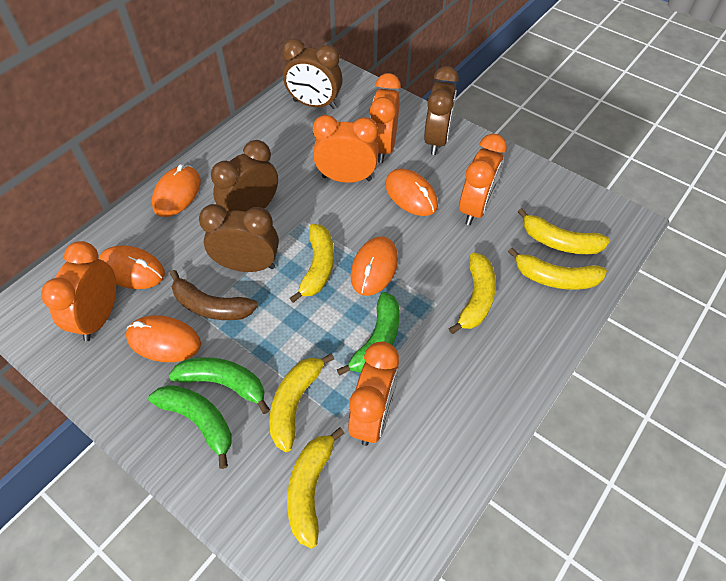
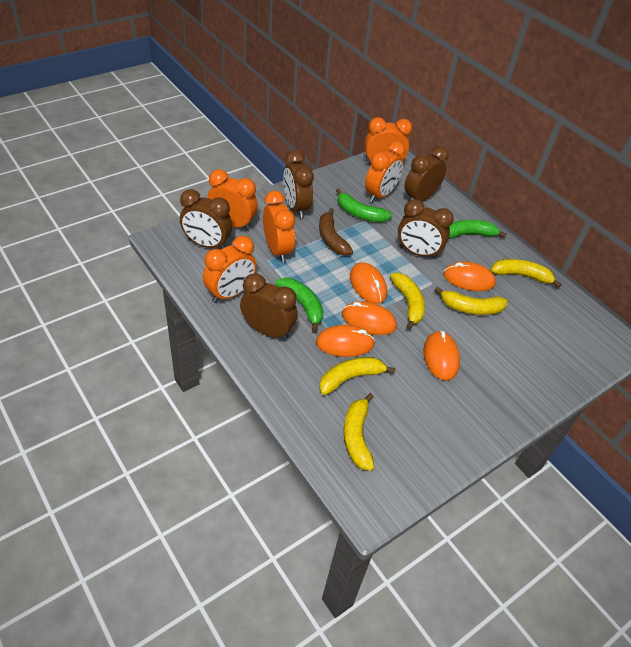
brown clock: 4 -> 5
yellow banana: 6 -> 5

